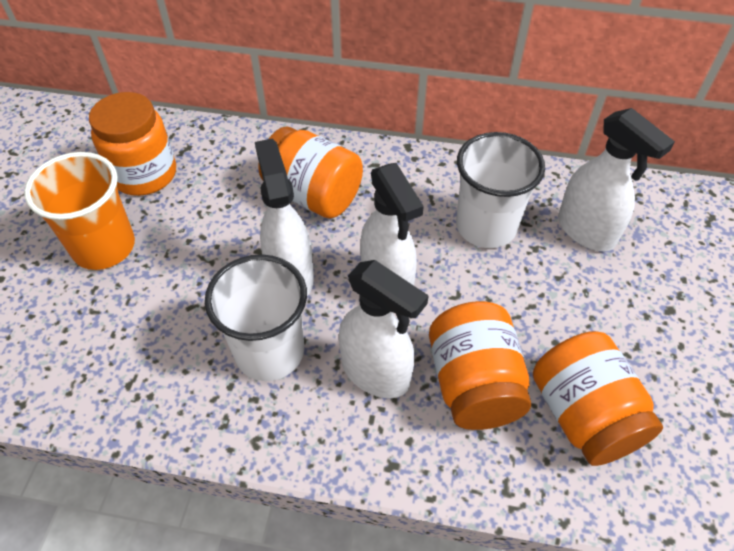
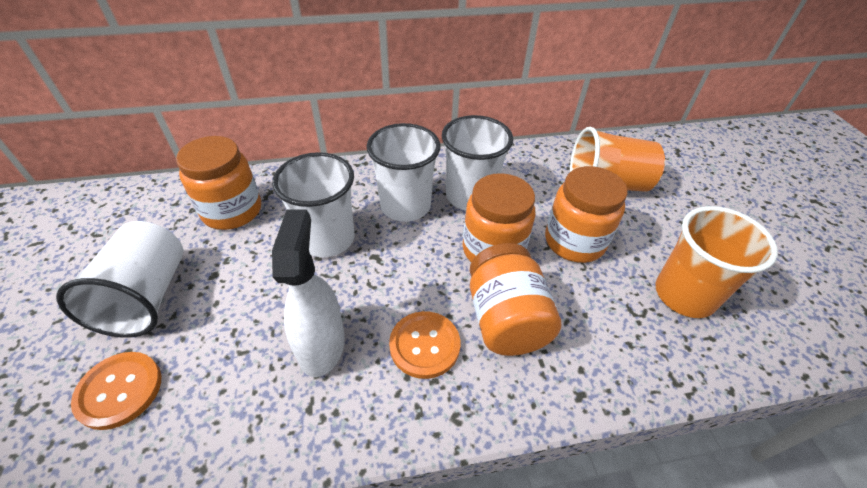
orange button: 0 -> 2
orange cup: 1 -> 2
white cup: 2 -> 4
white spray bottle: 4 -> 1

